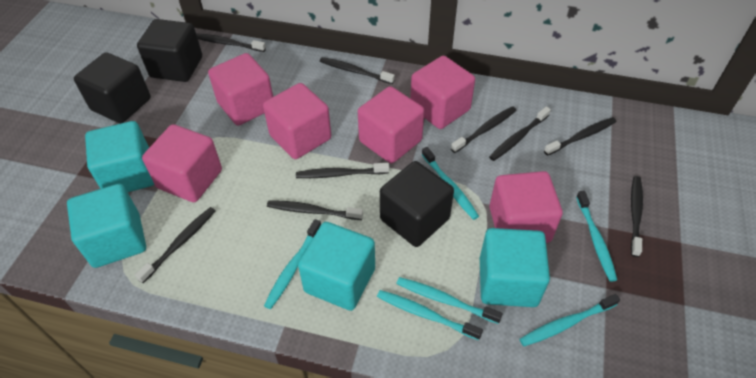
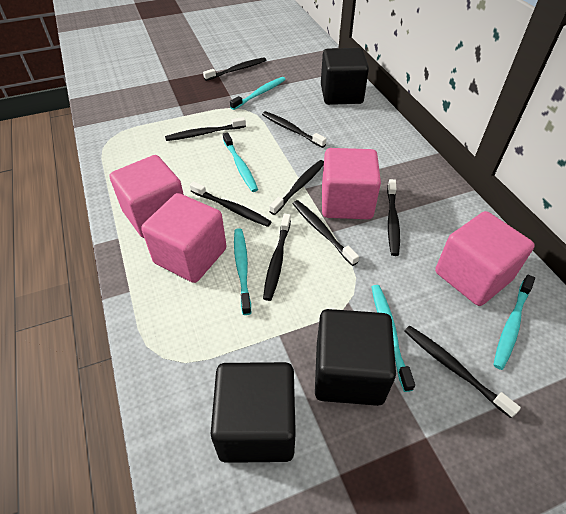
pink cube: 6 -> 4
turquoise cube: 4 -> 0
turquoise toothbrush: 6 -> 5

